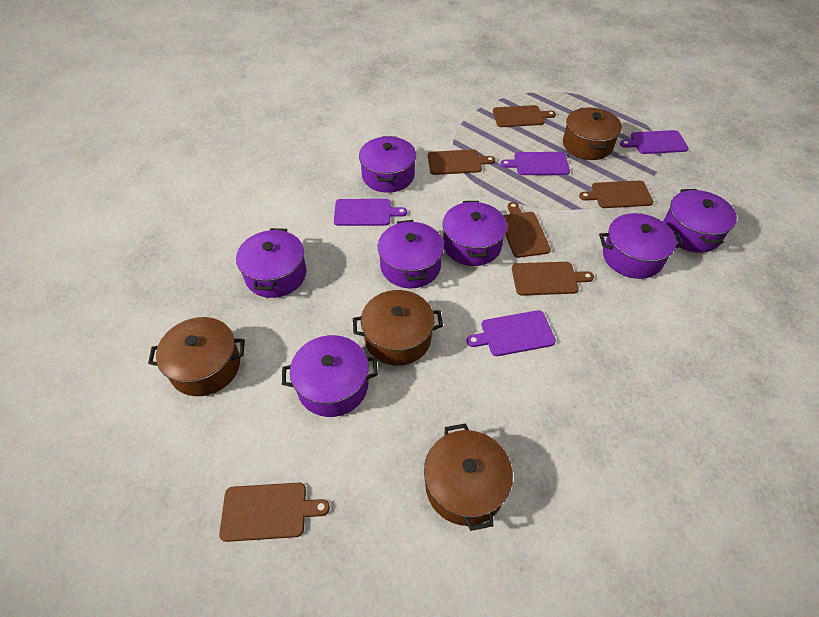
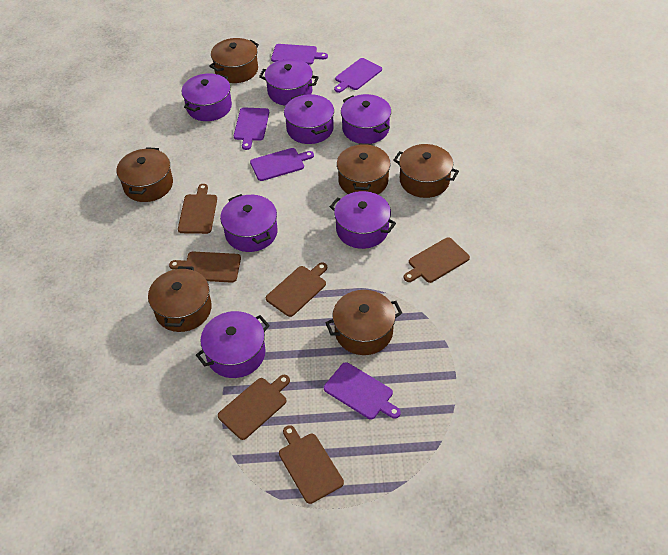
brown pot: 4 -> 6
purple cutting board: 4 -> 5

